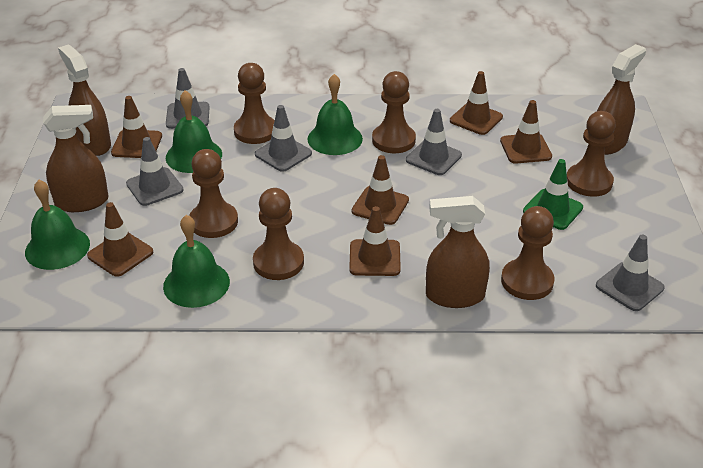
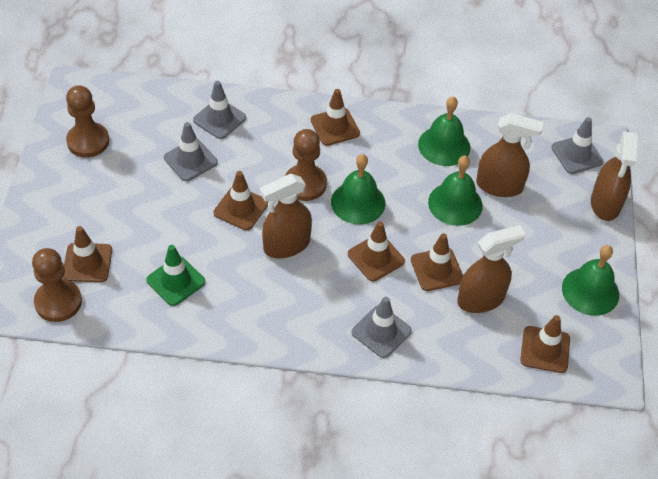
brown pawn: 6 -> 3
grey traffic cone: 5 -> 4

